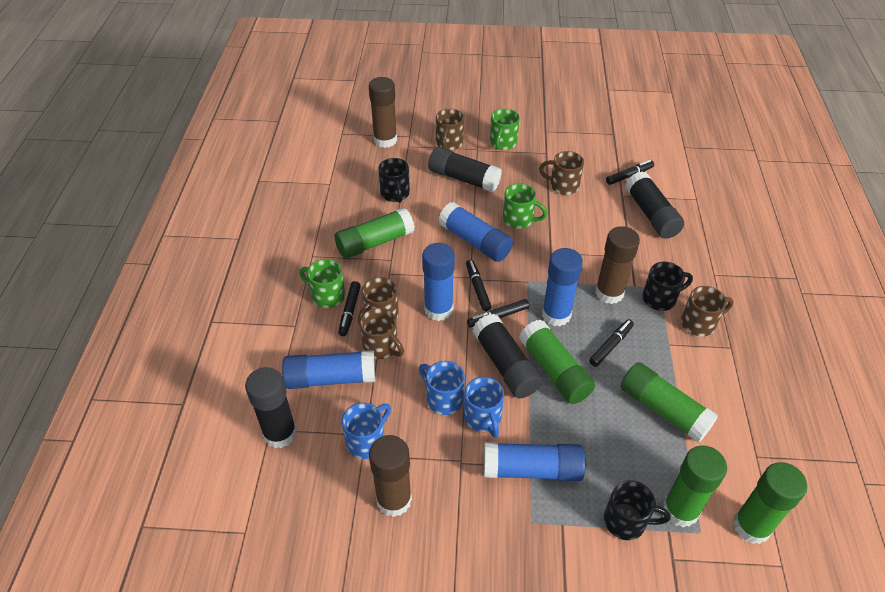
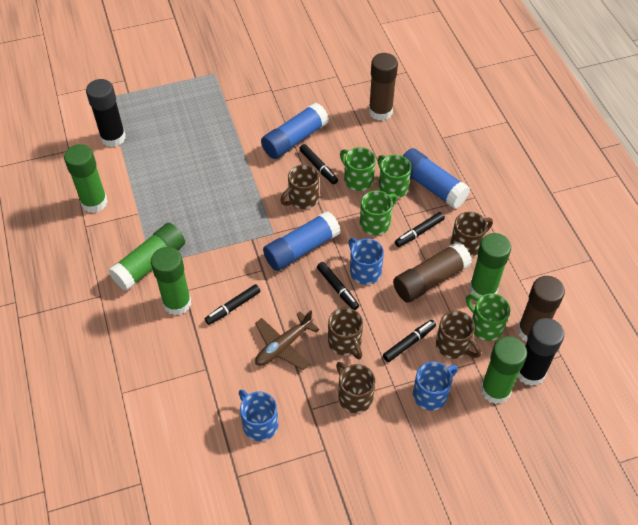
black glue stick: 4 -> 2
black mug: 3 -> 0
blue glue stick: 5 -> 3
brown plane: 0 -> 1
green mug: 3 -> 4

